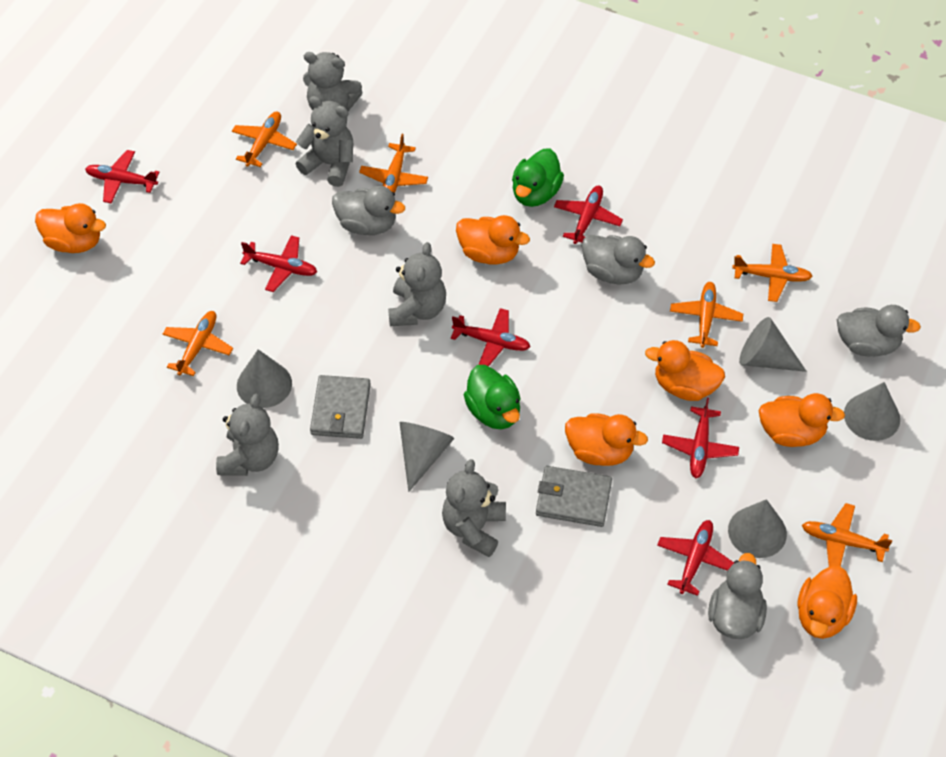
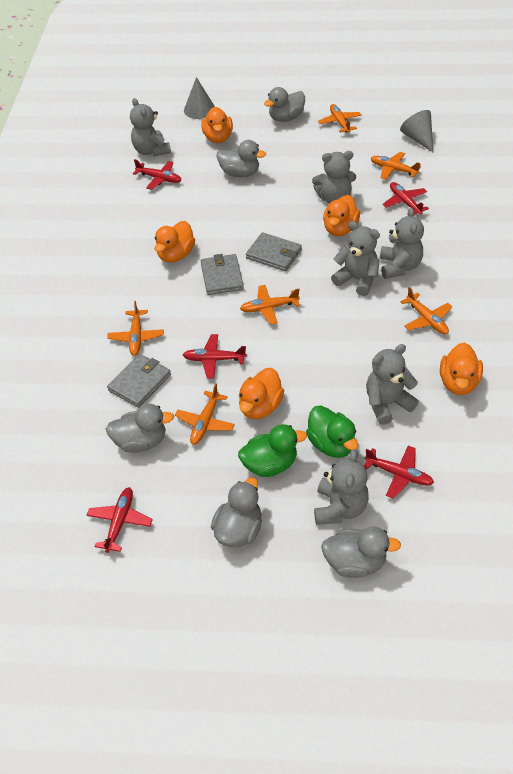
grey cone: 5 -> 2
grey duck: 4 -> 5
grey teddy bear: 5 -> 6
grey wallet: 2 -> 3
orange duck: 6 -> 5
red plane: 6 -> 5

